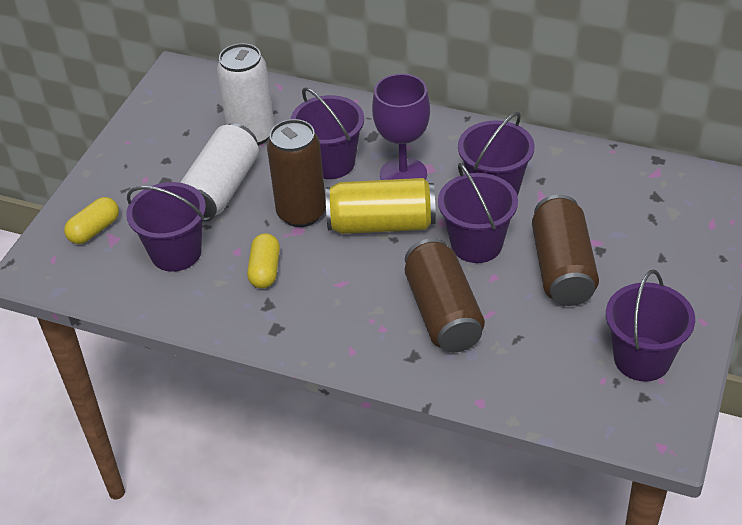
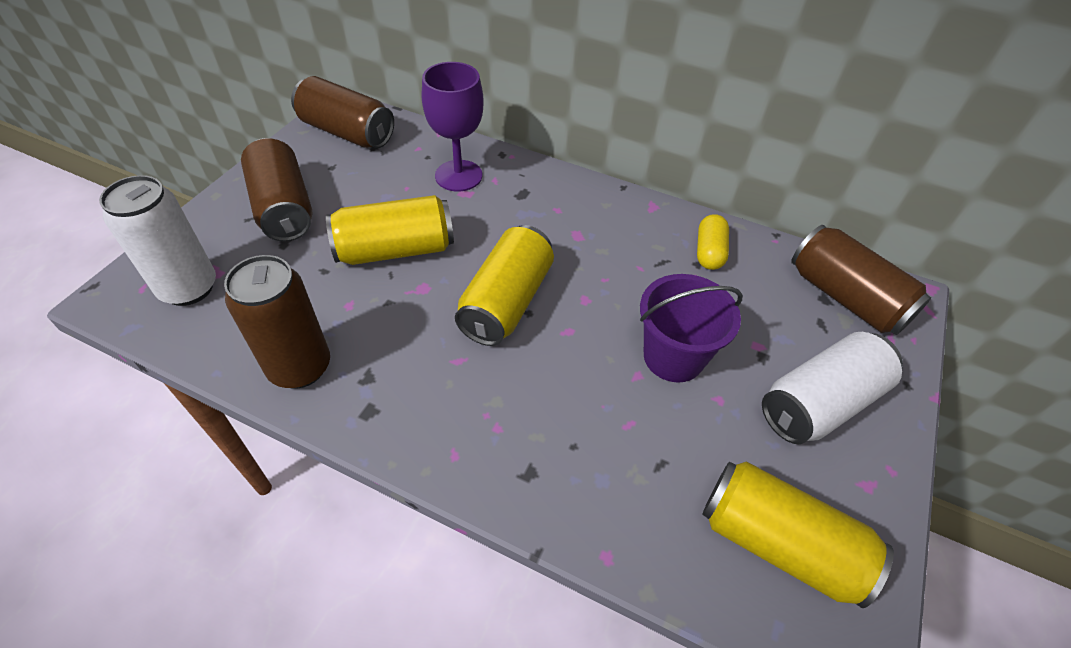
brown can: 3 -> 4
purple bucket: 5 -> 1
yellow can: 1 -> 3
yellow capsule: 2 -> 1

